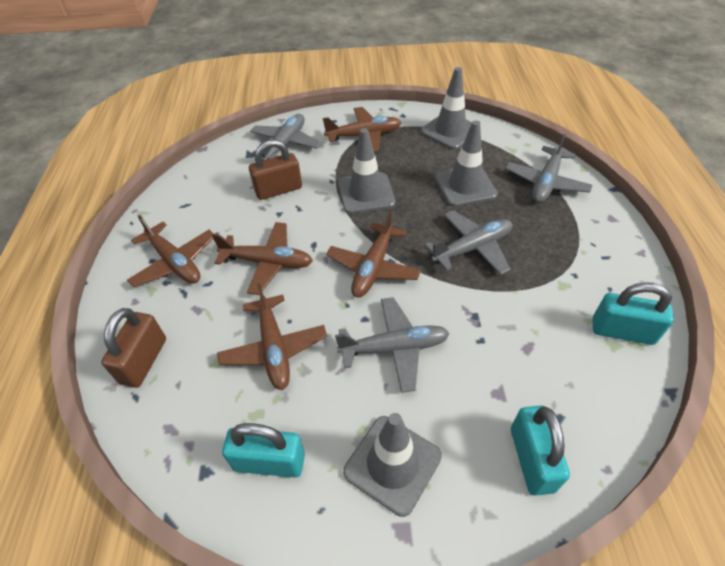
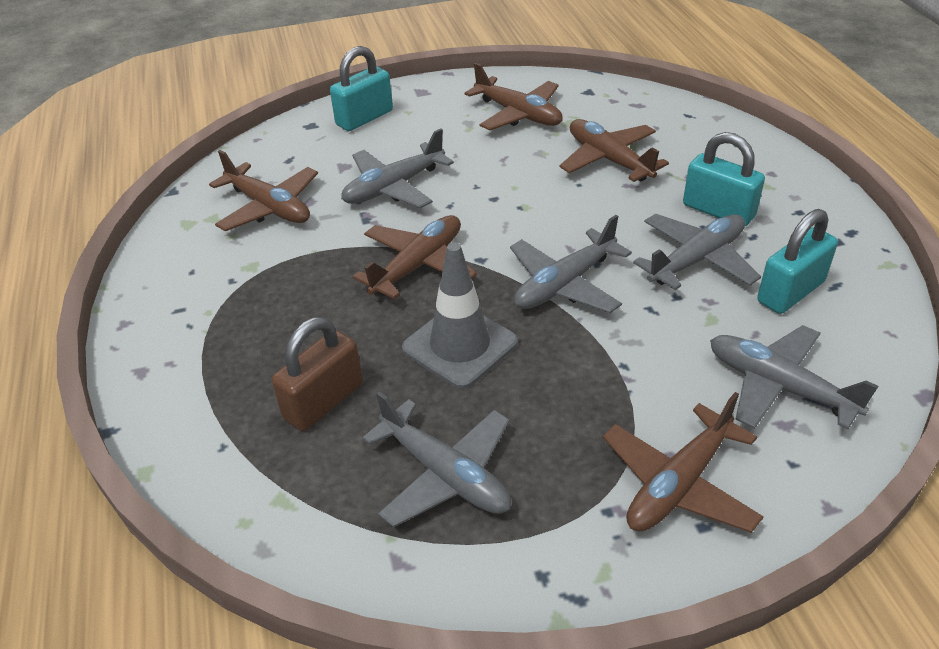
brown padlock: 2 -> 1
grey plane: 4 -> 5
grey traffic cone: 4 -> 1

